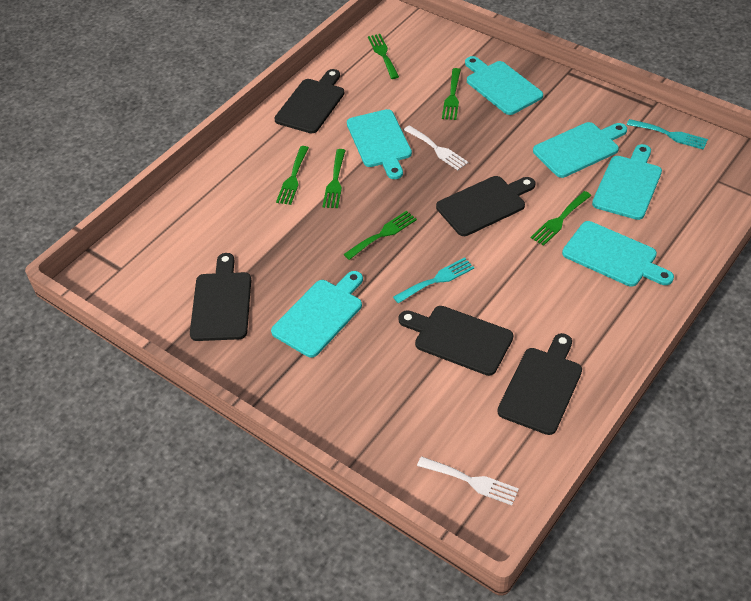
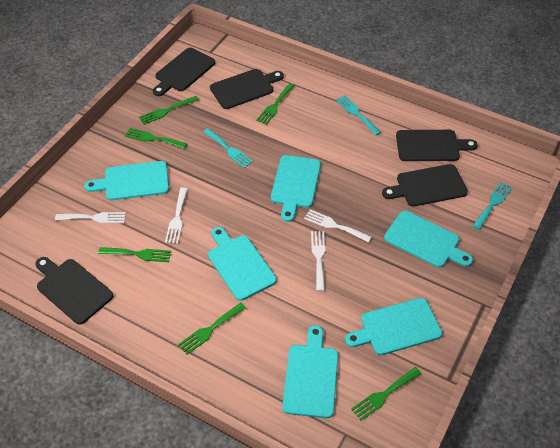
turquoise fork: 2 -> 3
white fork: 2 -> 4

